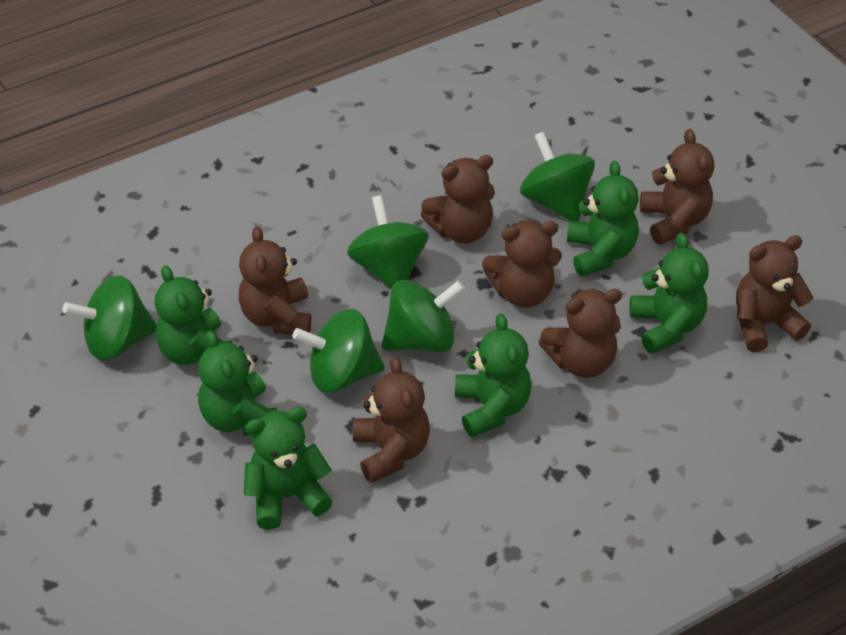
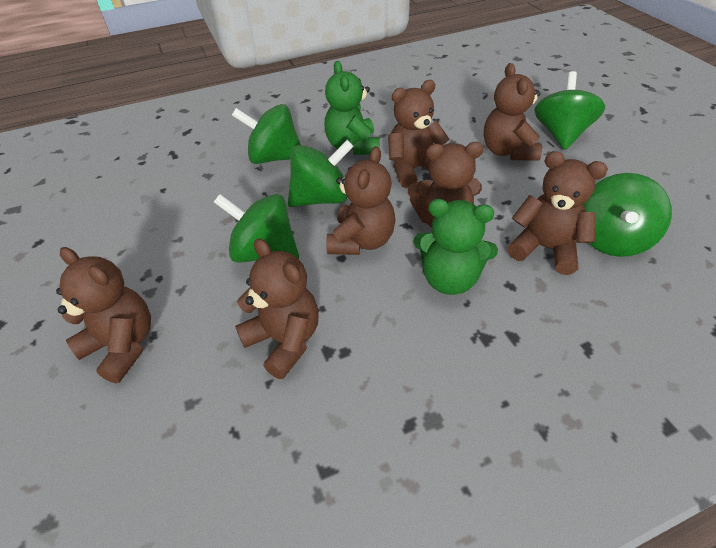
green teddy bear: 6 -> 2

